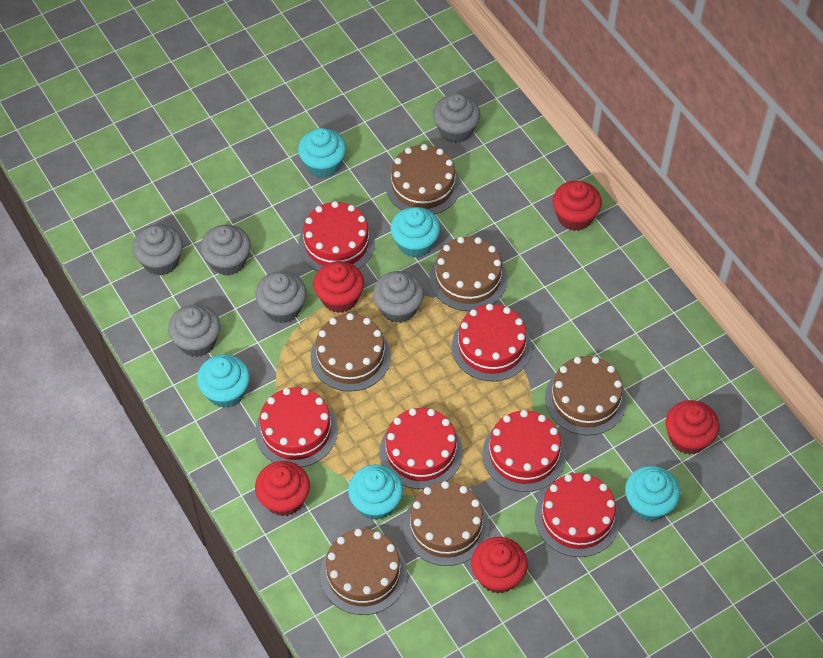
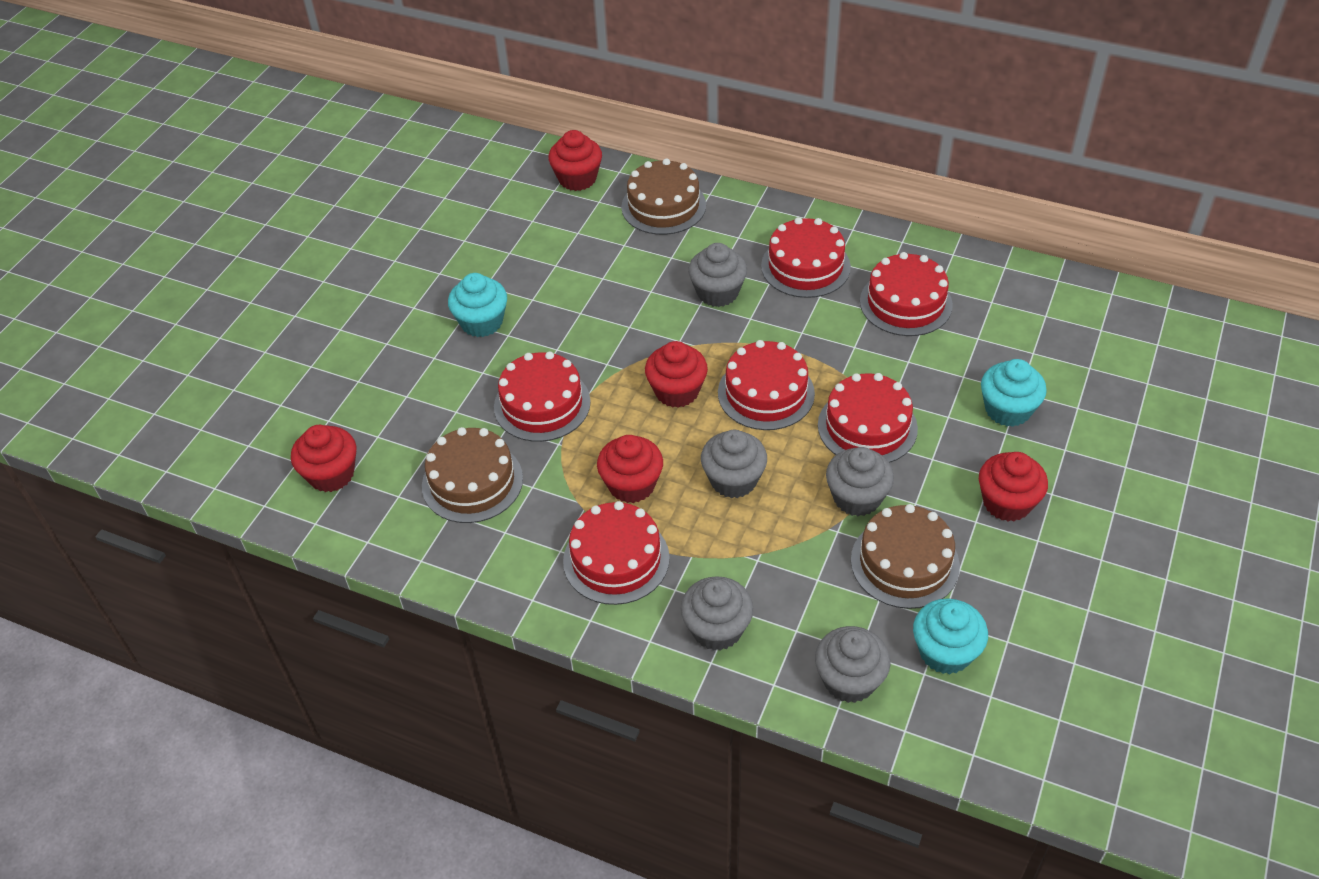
brown cake: 6 -> 3
grey cupcake: 6 -> 5
turquoise cupcake: 5 -> 3

